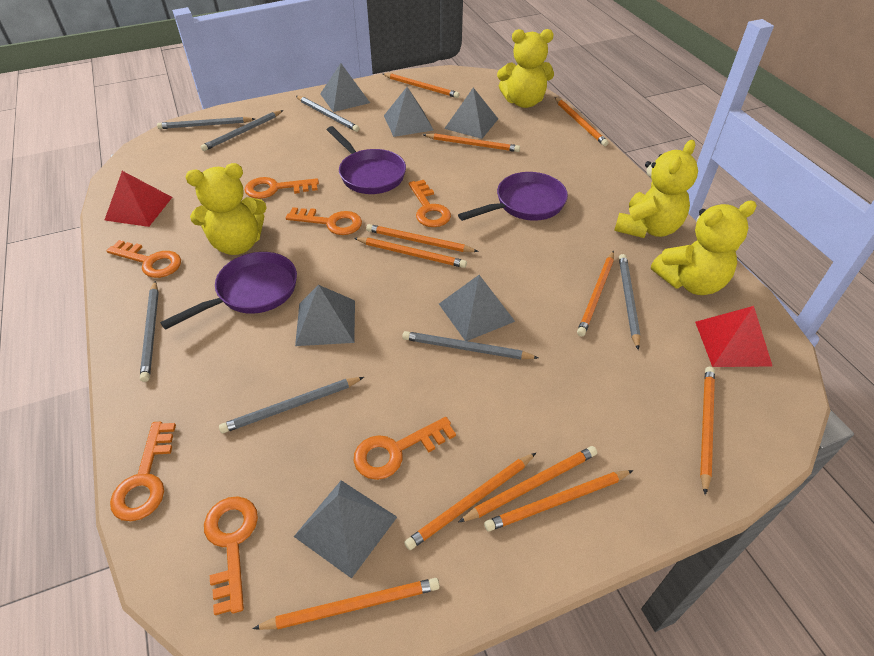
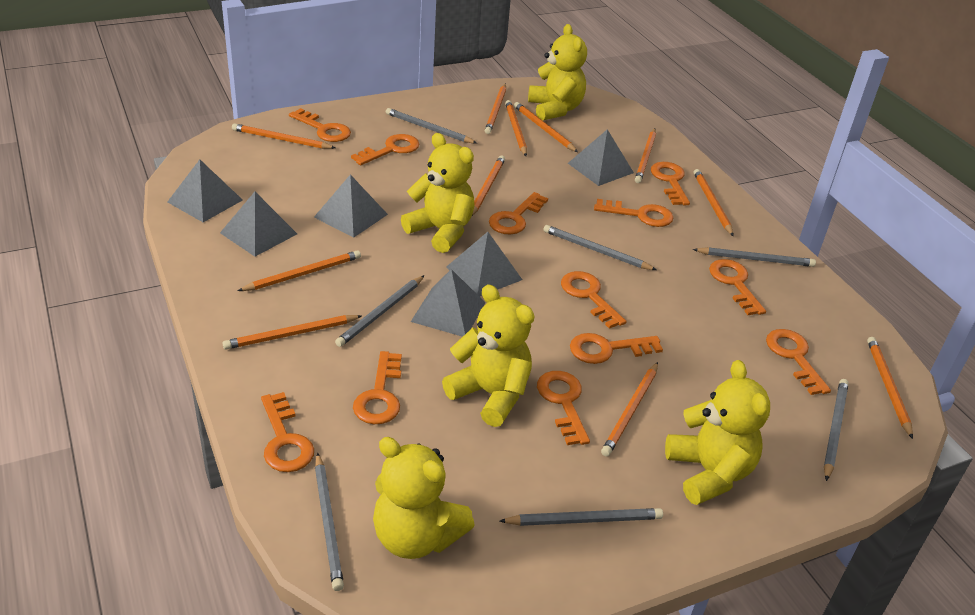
orange key: 7 -> 12
purple pan: 3 -> 0
red pyramid: 2 -> 0
yellow teddy bear: 4 -> 5

